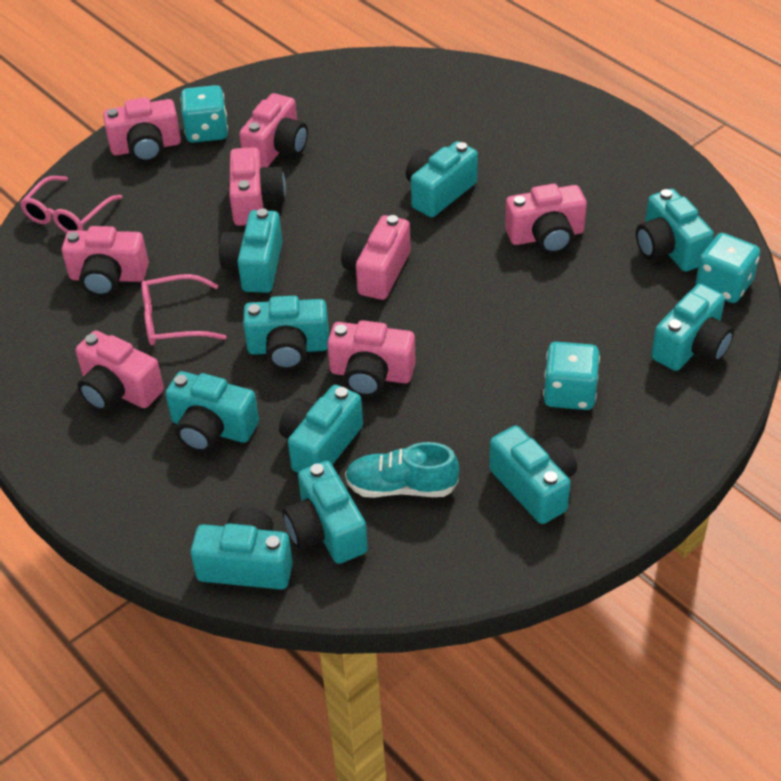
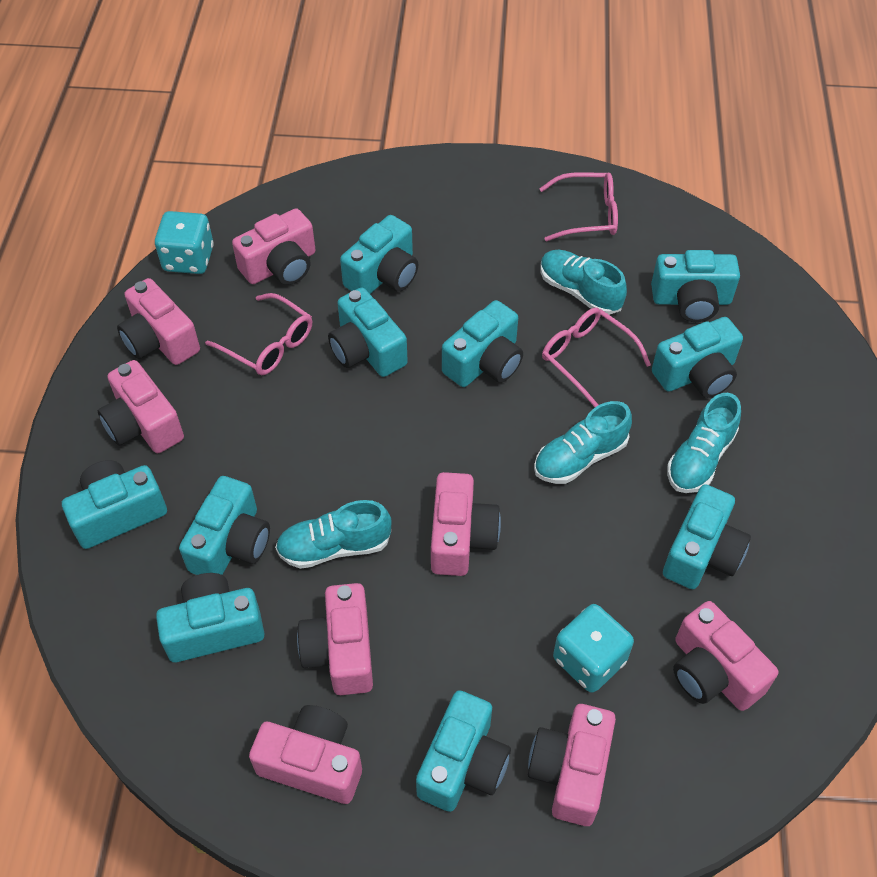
pink glasses: 2 -> 3
turquoise dice: 3 -> 2
turquoise shoe: 1 -> 4

